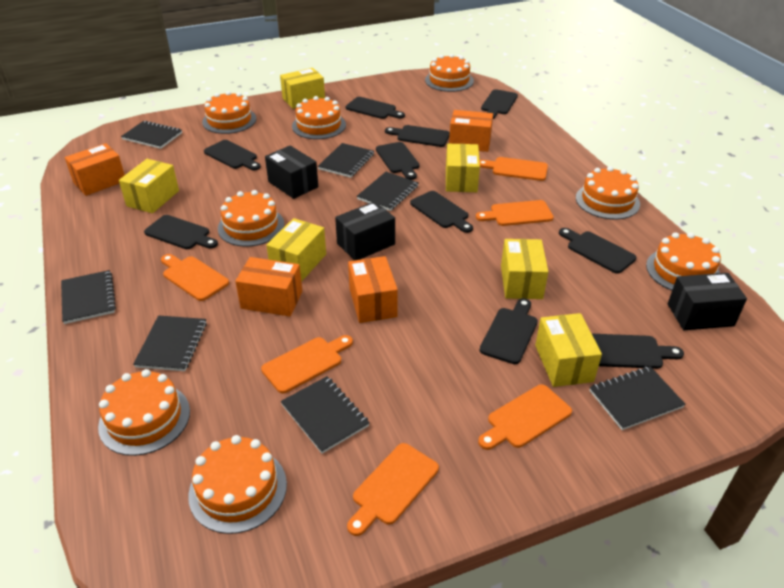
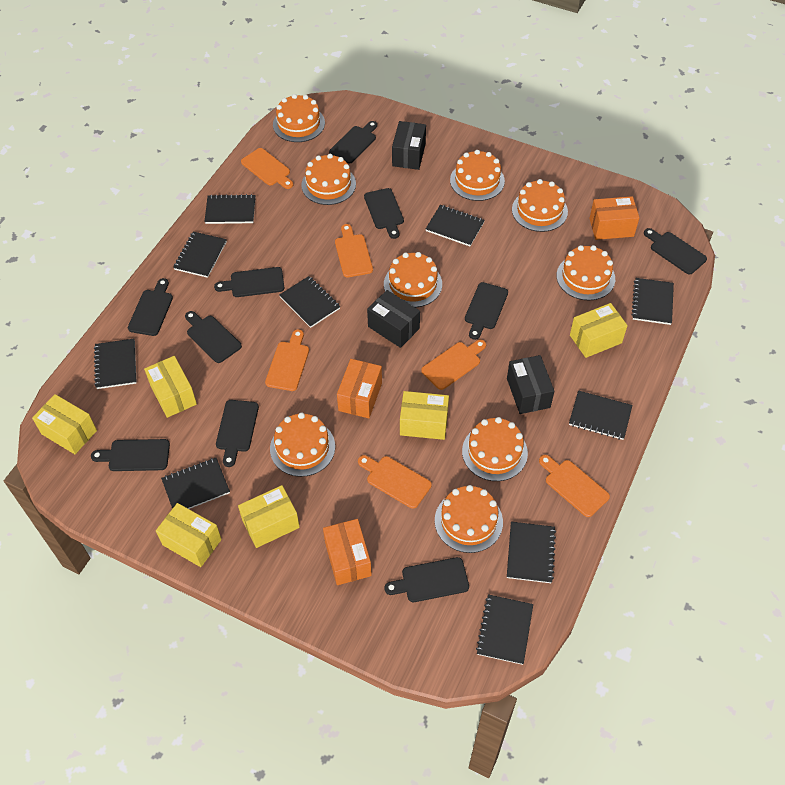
black notebook: 7 -> 10
orange box: 4 -> 3
orange cake: 8 -> 9

